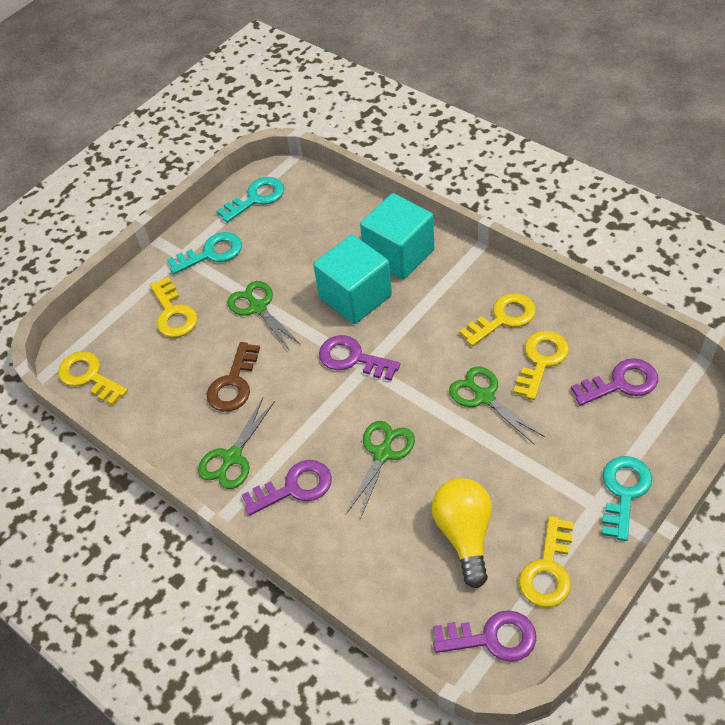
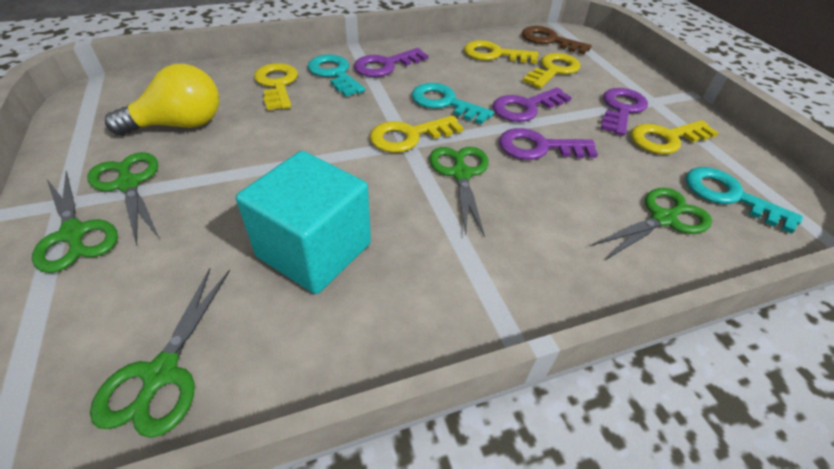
green scissors: 4 -> 5
turquoise cube: 2 -> 1

